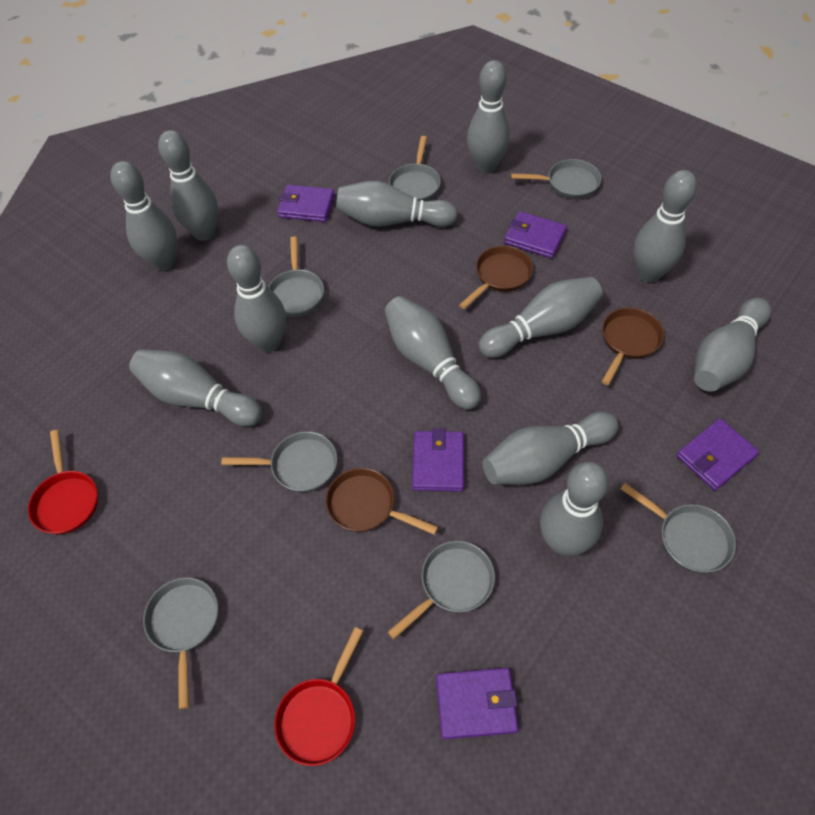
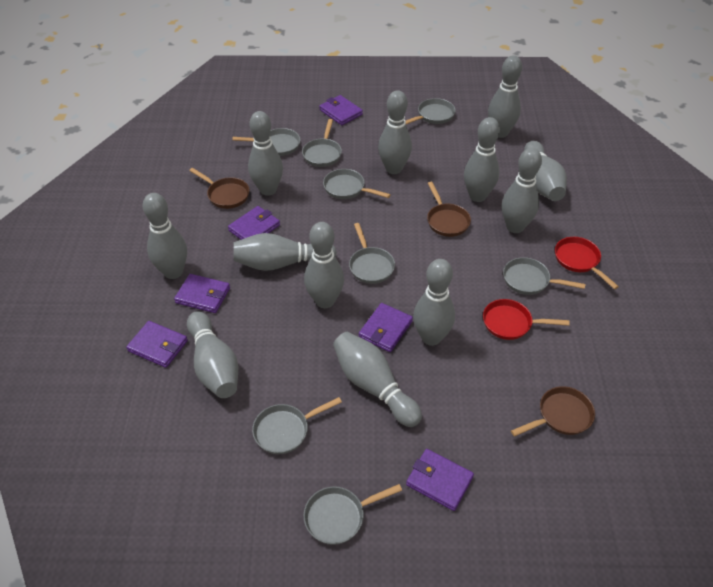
grey pan: 7 -> 8
purple wallet: 5 -> 6

